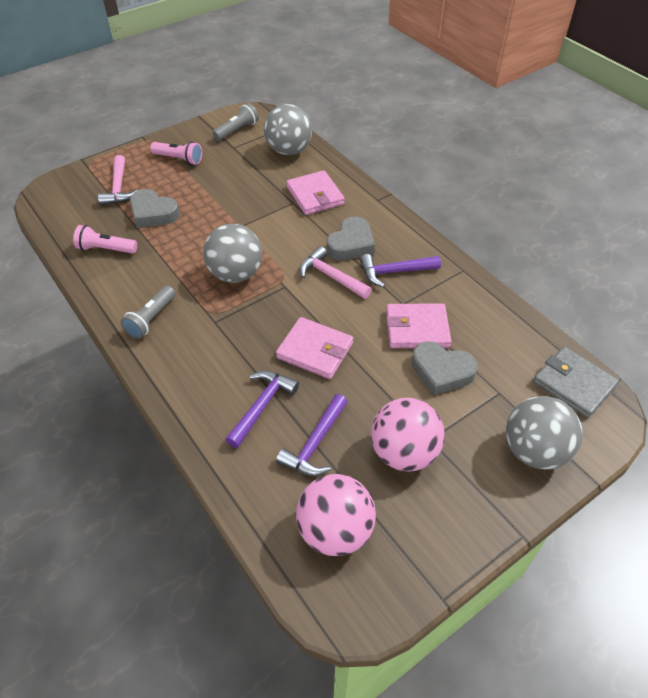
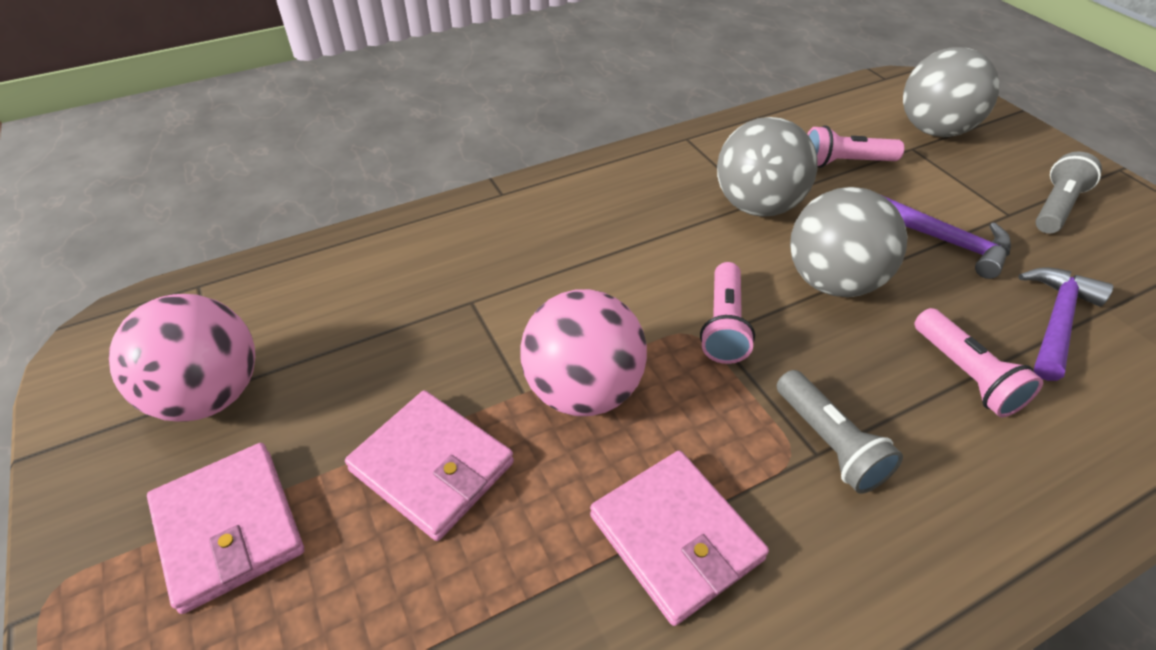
grey heart: 3 -> 0
grey wallet: 1 -> 0
pink flashlight: 2 -> 3
pink hammer: 2 -> 0
purple hammer: 3 -> 2

